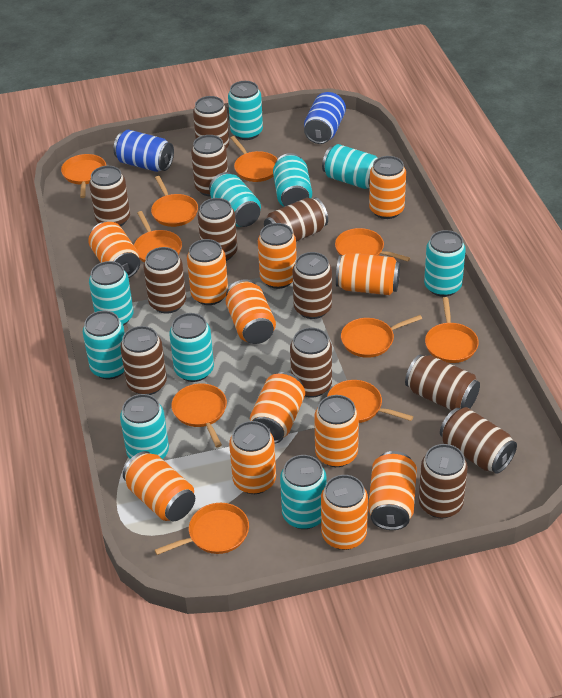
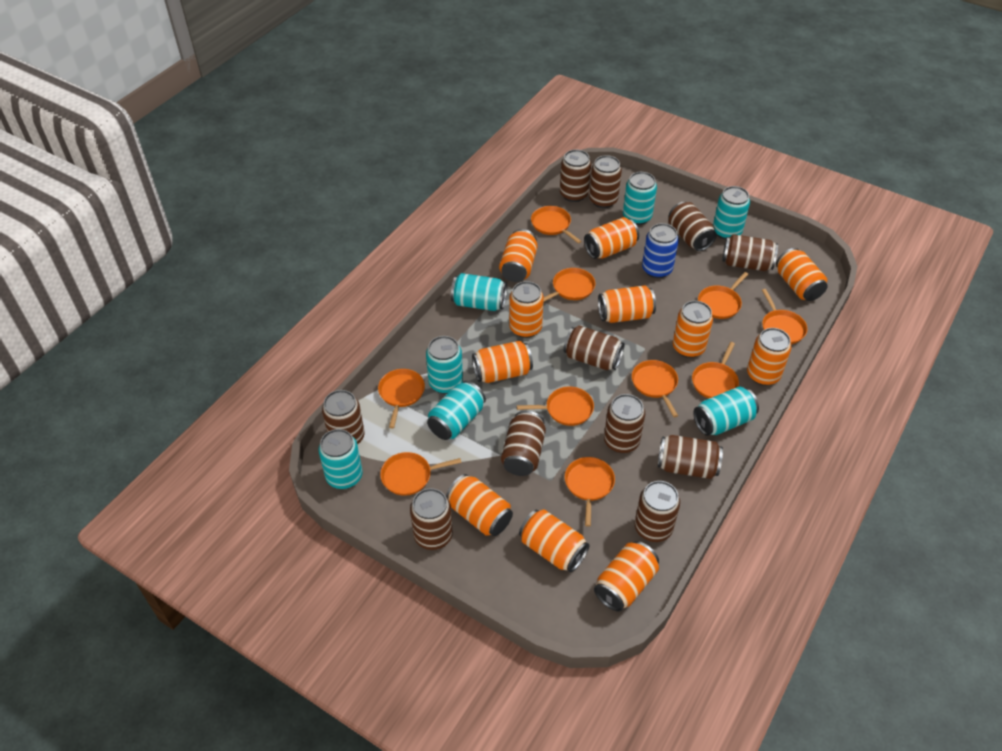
blue can: 2 -> 1
brown can: 12 -> 11
orange can: 12 -> 11
turquoise can: 10 -> 7

